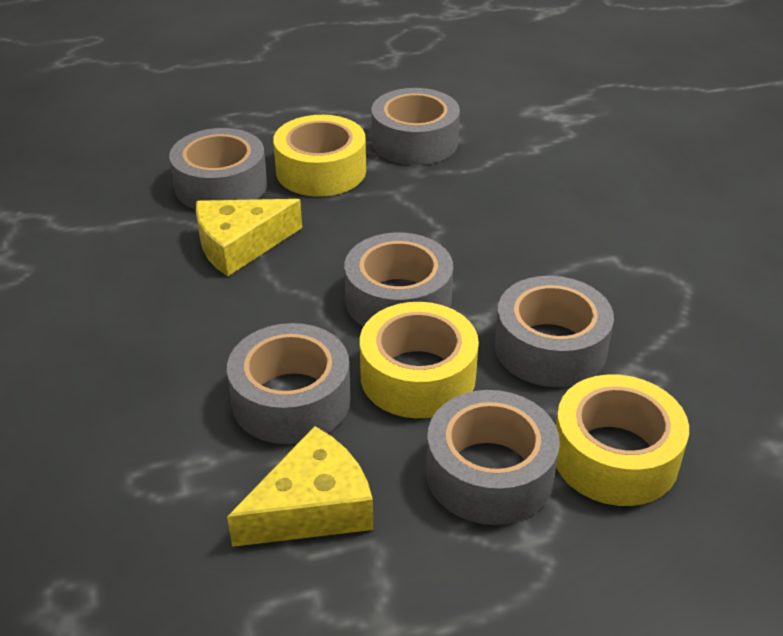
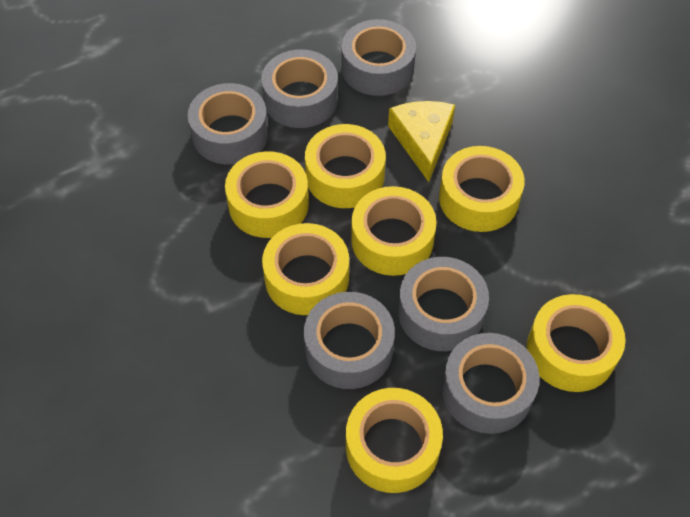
yellow cheese: 2 -> 1
yellow tape: 3 -> 7

